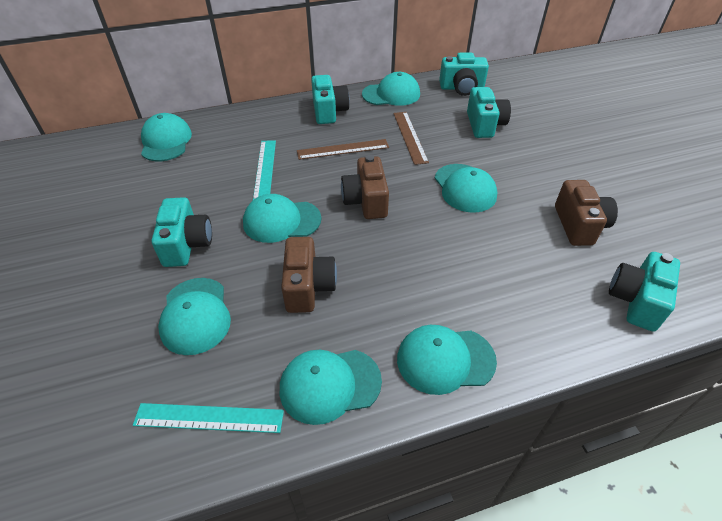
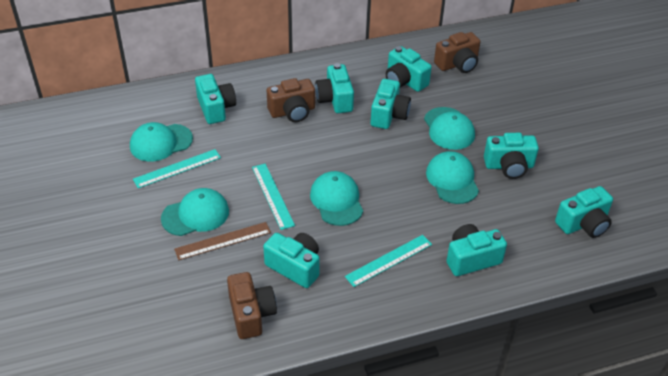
brown ruler: 2 -> 1
turquoise camera: 5 -> 8
turquoise cap: 7 -> 5
turquoise ruler: 2 -> 3

